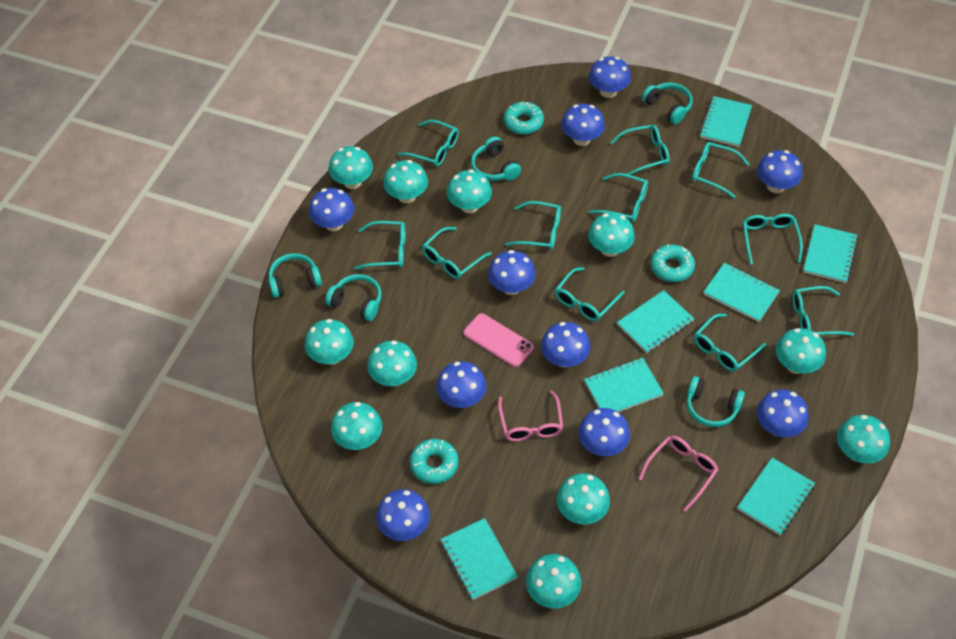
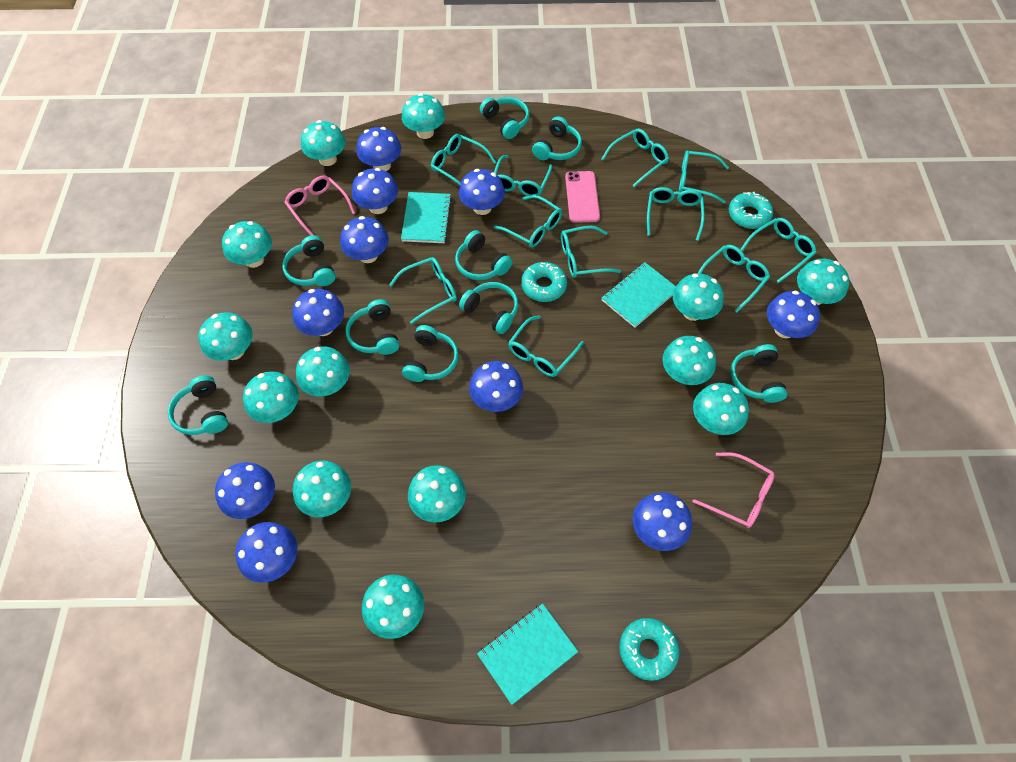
turquoise headphones: 5 -> 9
turquoise mushroom: 11 -> 13
turquoise notebook: 7 -> 3

